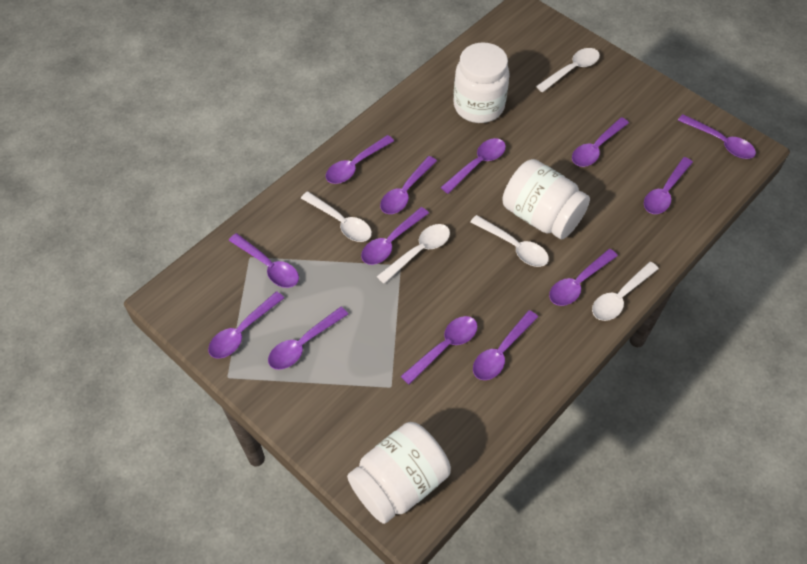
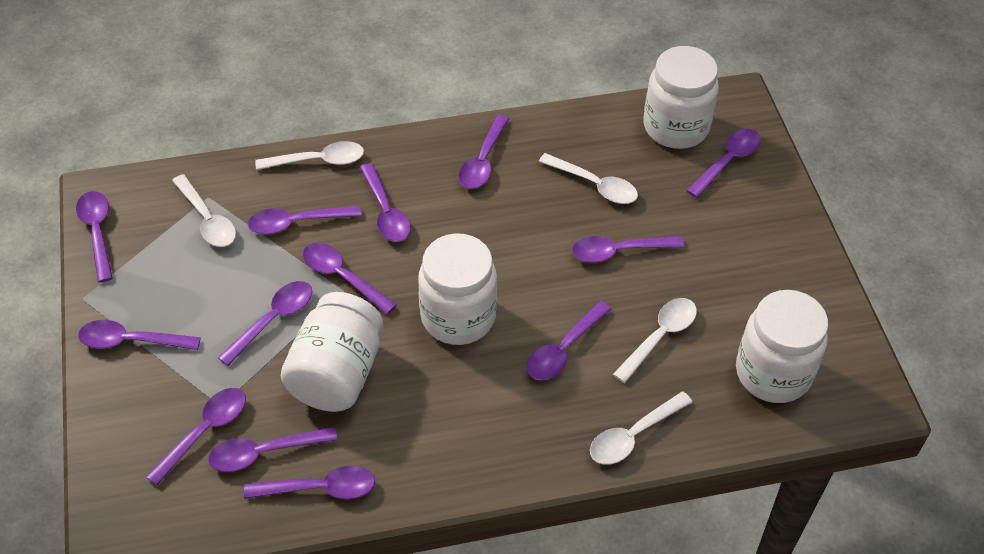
white jar: 3 -> 4

